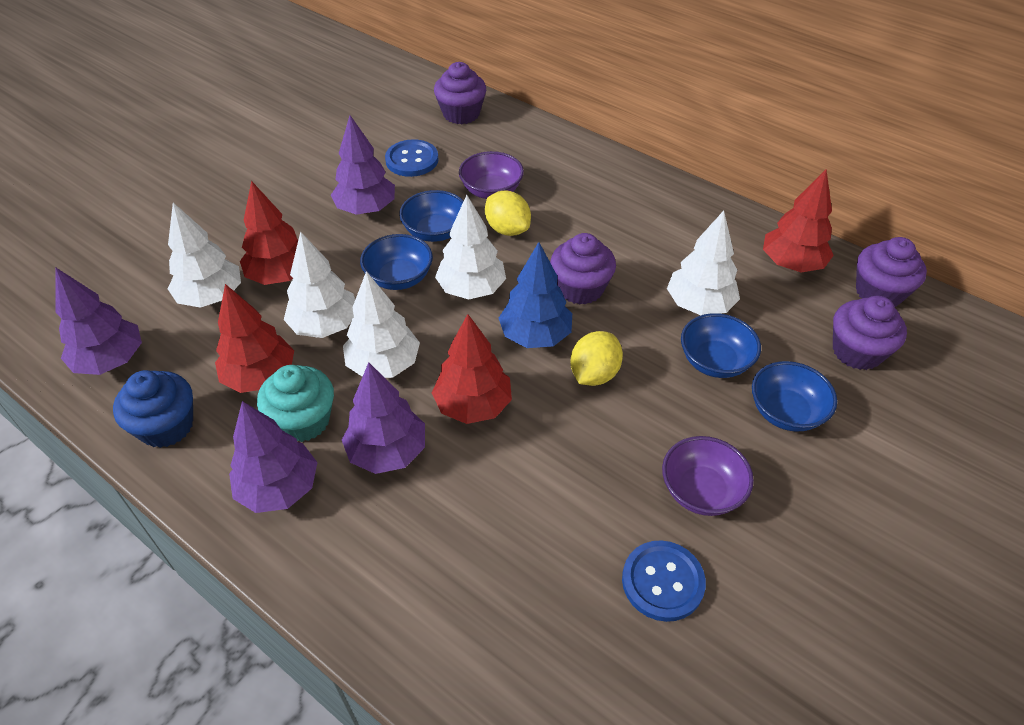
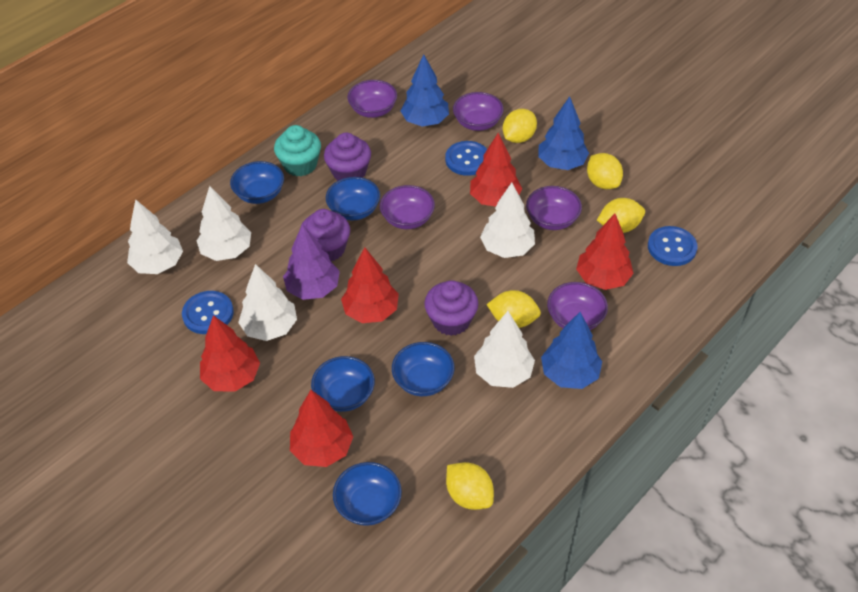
blue bowl: 4 -> 5
blue button: 2 -> 3
blue cupcake: 1 -> 0
blue tree: 1 -> 3
purple bowl: 2 -> 5
purple cupcake: 4 -> 3
purple tree: 4 -> 1
red tree: 4 -> 5
yellow lemon: 2 -> 5

